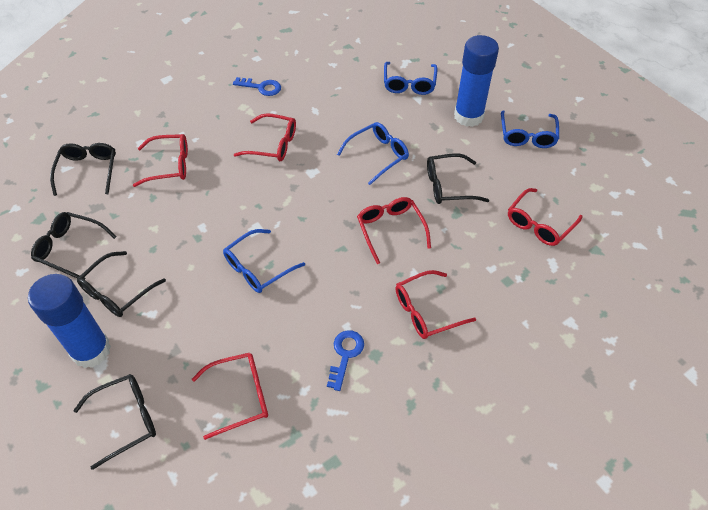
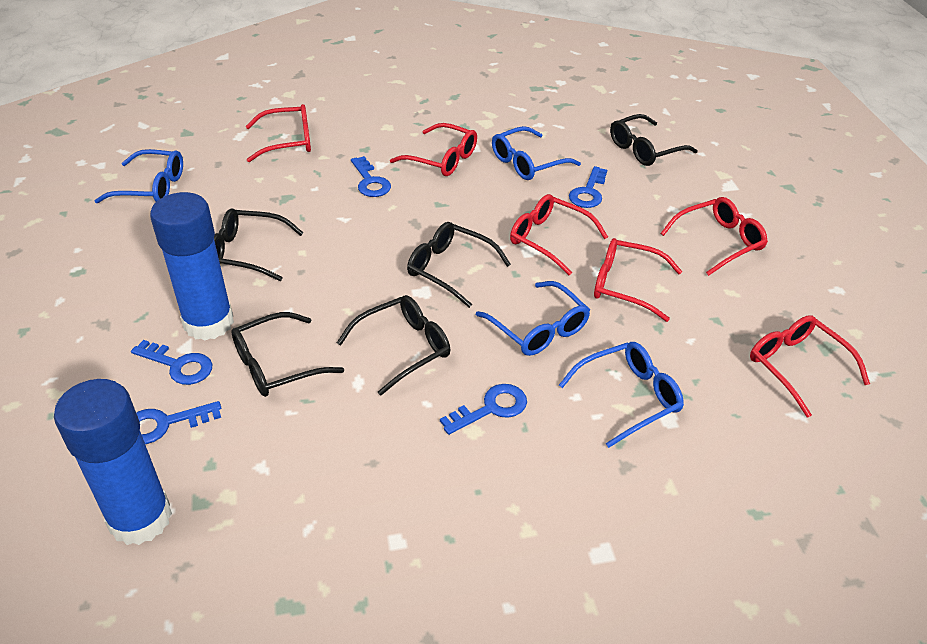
blue key: 2 -> 5

